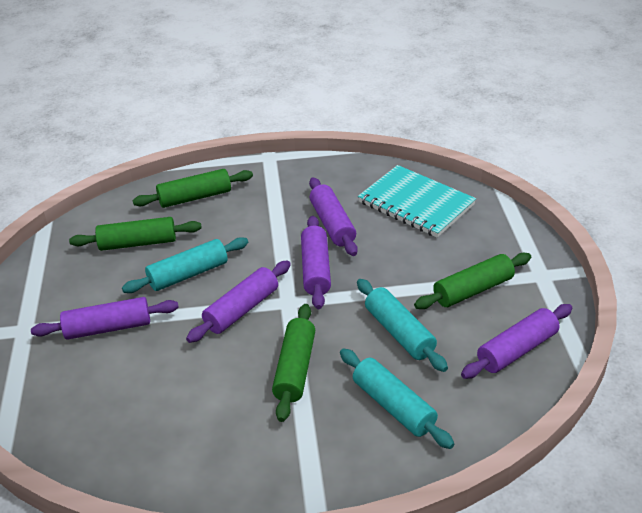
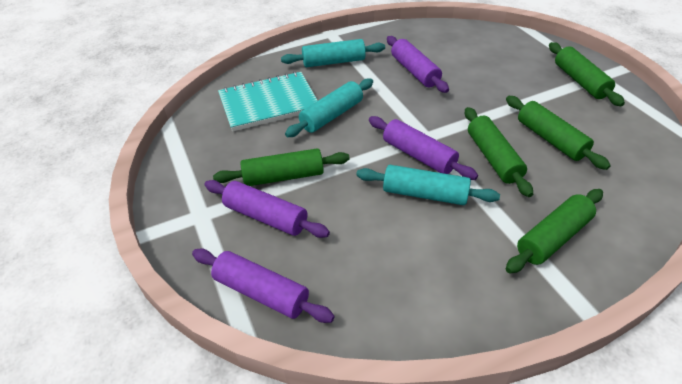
green rolling pin: 4 -> 5
purple rolling pin: 5 -> 4

